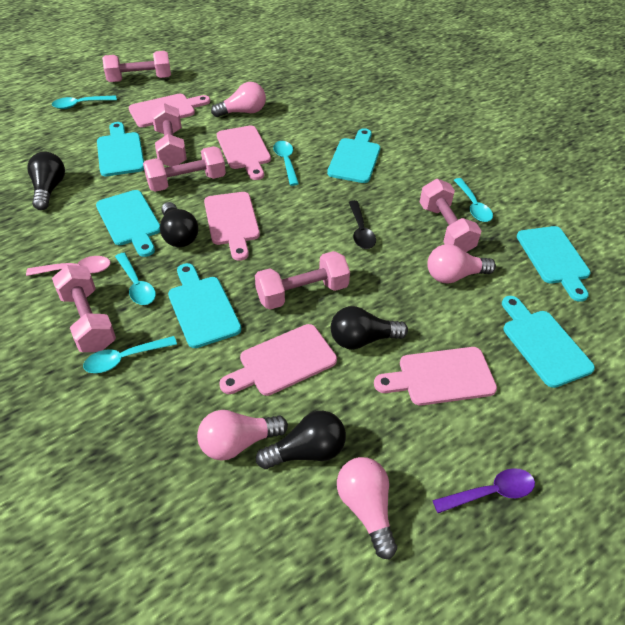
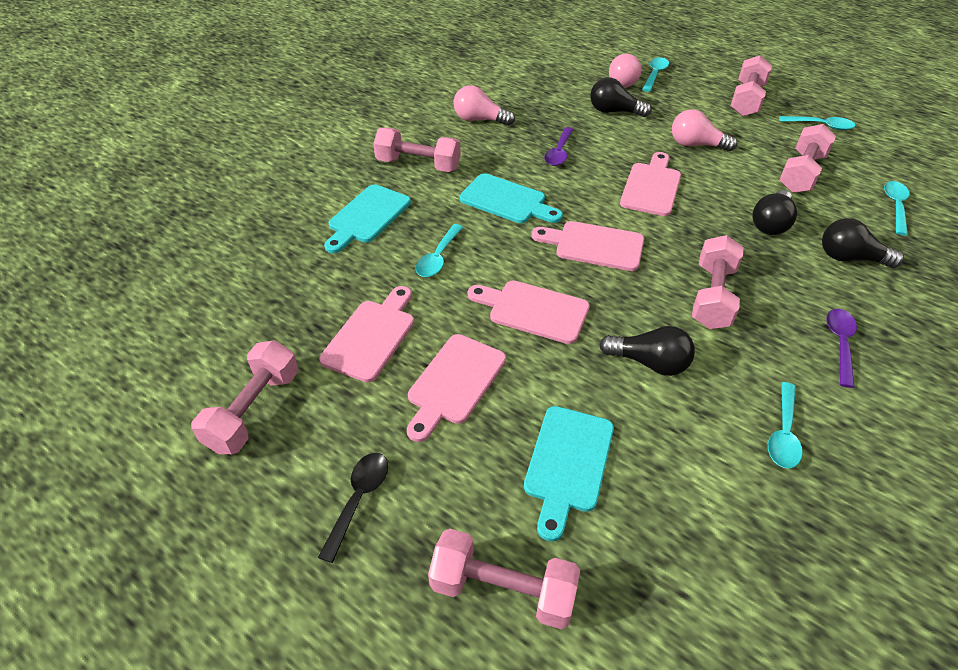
pink light bulb: 4 -> 3
pink spoon: 1 -> 0
purple spoon: 1 -> 2
turquoise cutting board: 6 -> 3

